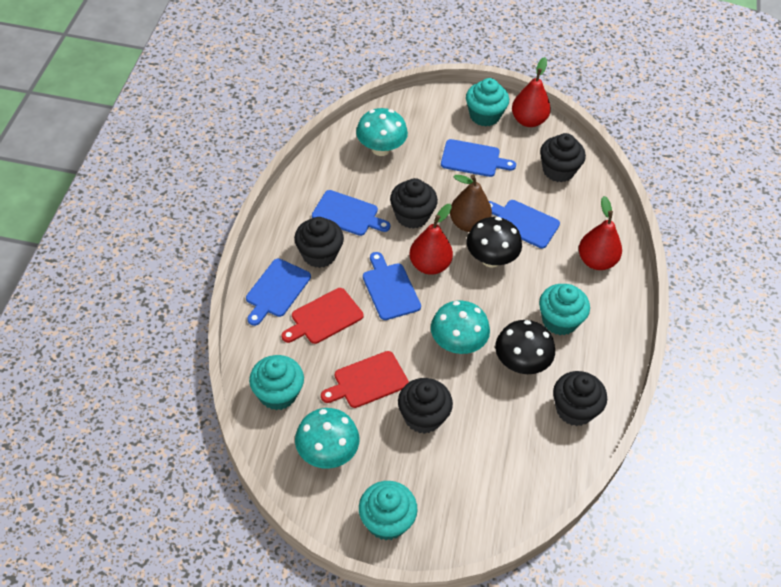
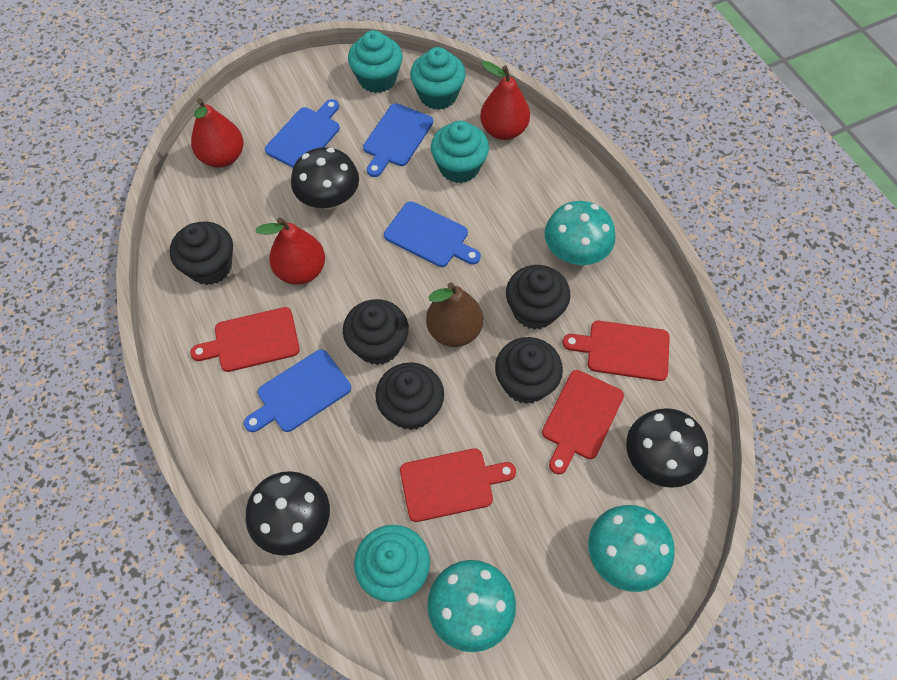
black mushroom: 2 -> 3
blue cutting board: 5 -> 4
red cutting board: 2 -> 4

